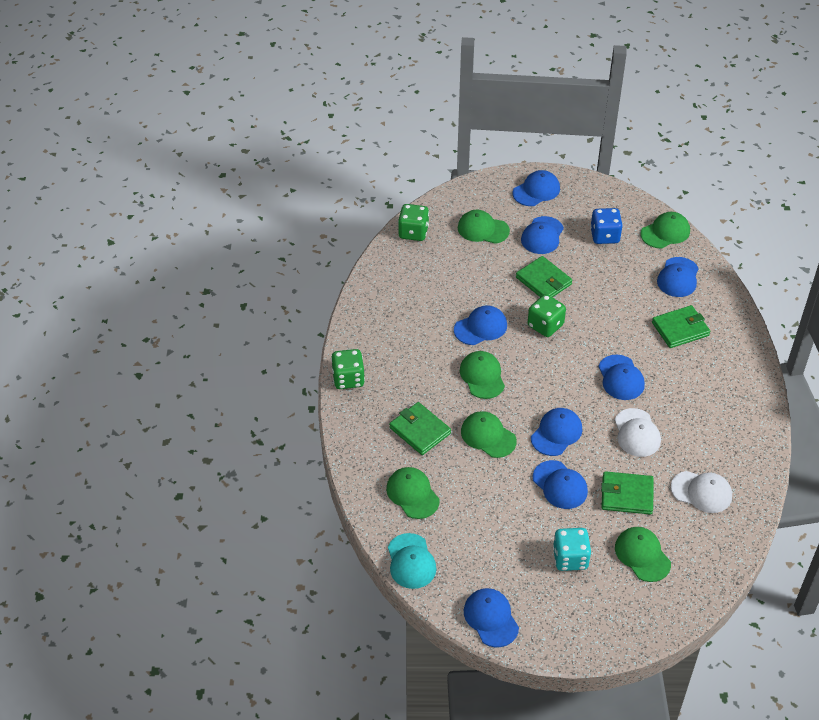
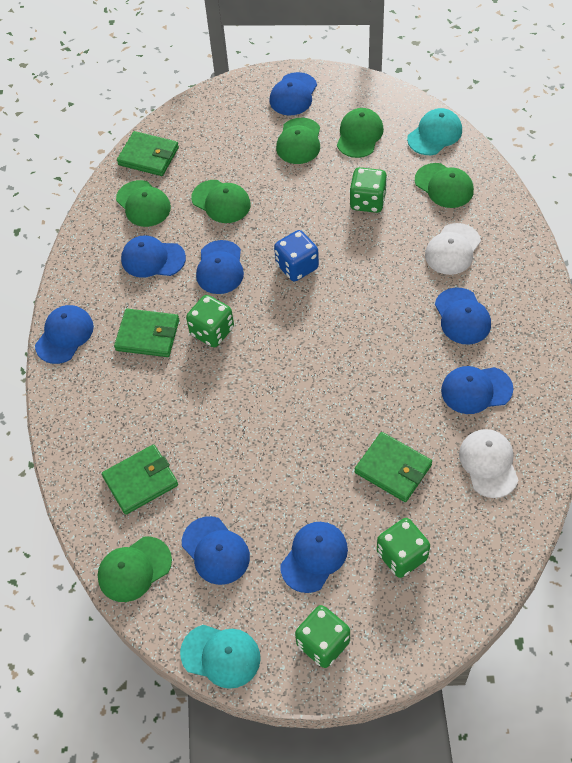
green dice: 3 -> 4
turquoise cap: 1 -> 2
turquoise dice: 1 -> 0

